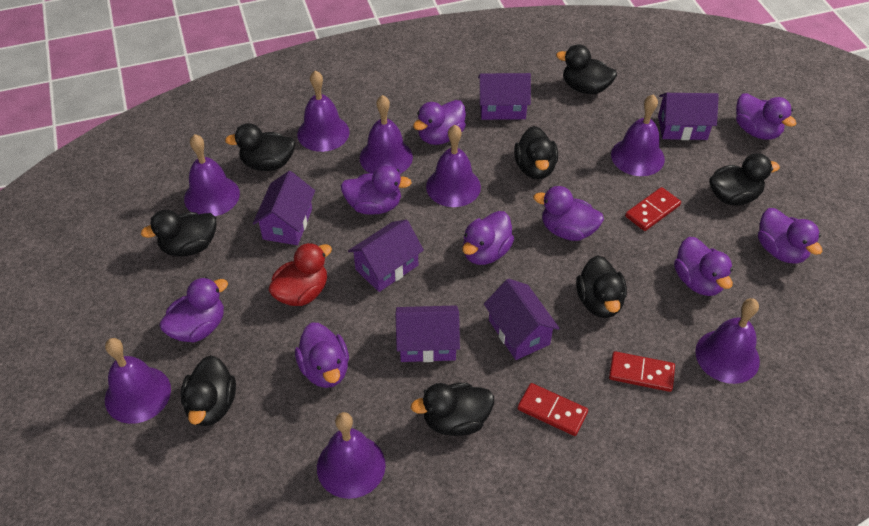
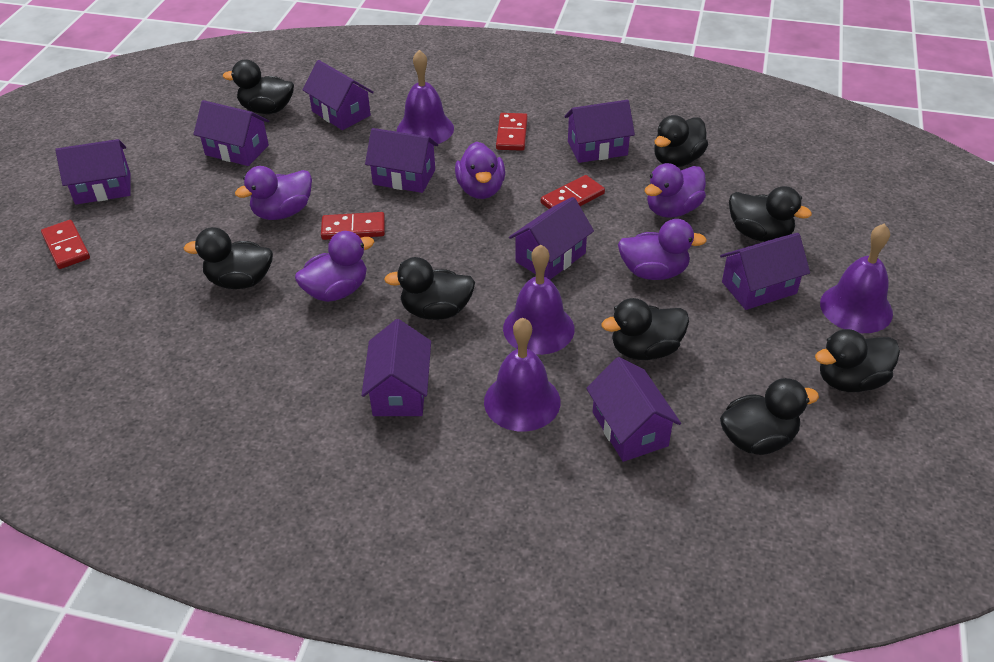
purple bell: 8 -> 4
purple duck: 9 -> 5
purple house: 6 -> 9
red domino: 3 -> 4
red duck: 1 -> 0

